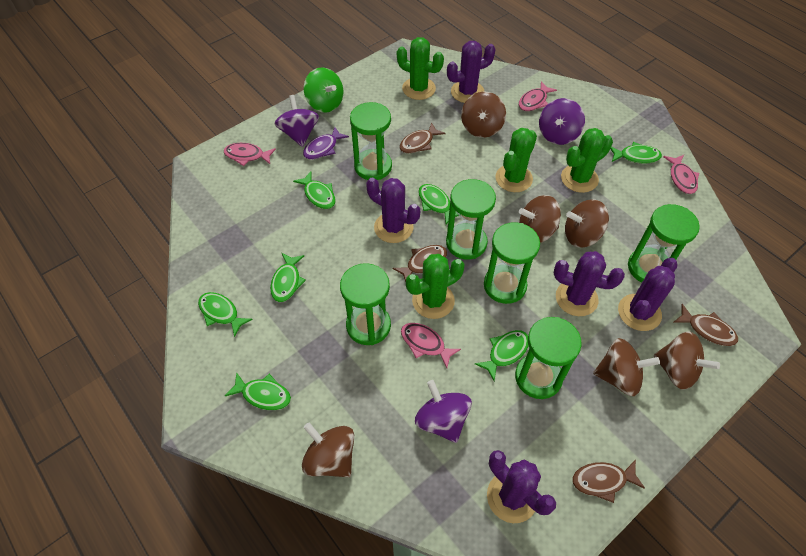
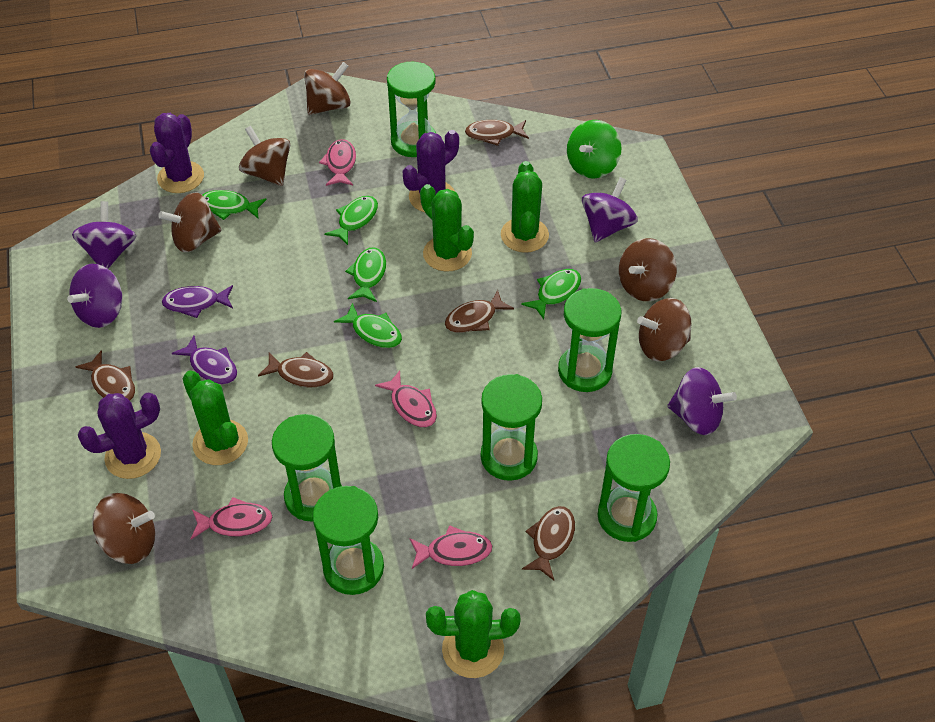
brown fish: 4 -> 5
green fish: 7 -> 5
purple cactus: 5 -> 3
purple fish: 1 -> 2
purple spinning top: 3 -> 4

